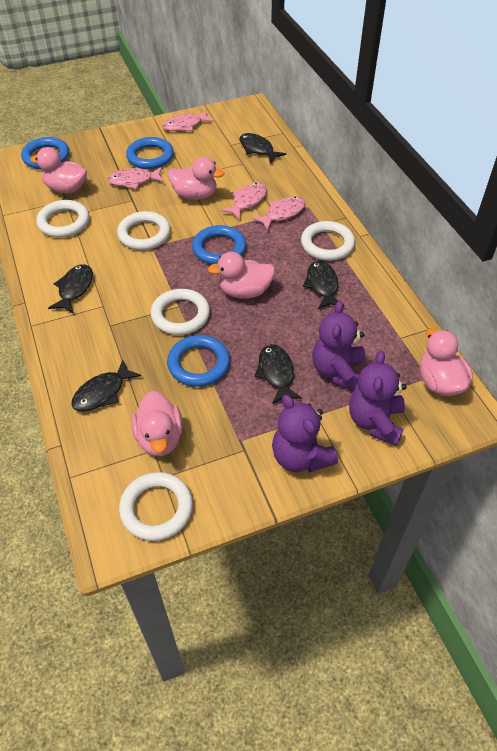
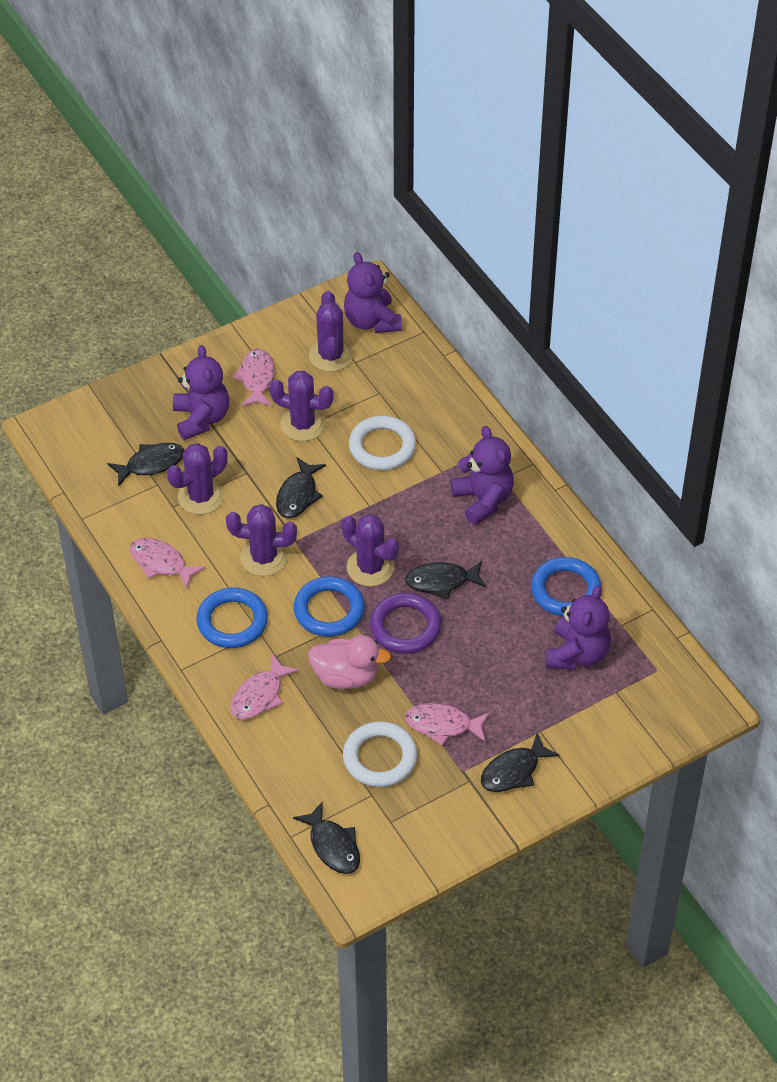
blue ring: 4 -> 3
pink duck: 5 -> 1
purple cactus: 0 -> 5
purple ring: 0 -> 1
purple teddy bear: 3 -> 4
white ring: 5 -> 2

